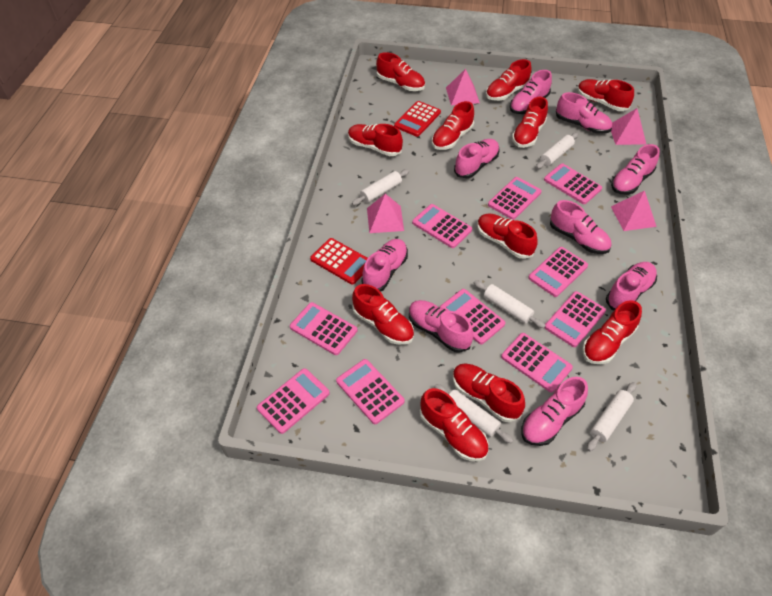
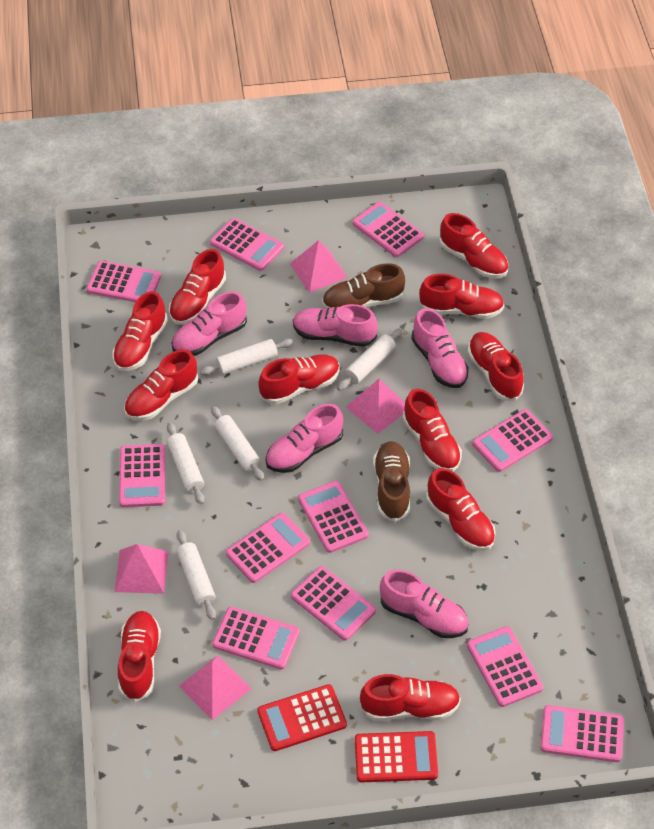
brown shoe: 0 -> 2
pink calculator: 10 -> 11
pink shoe: 9 -> 5

